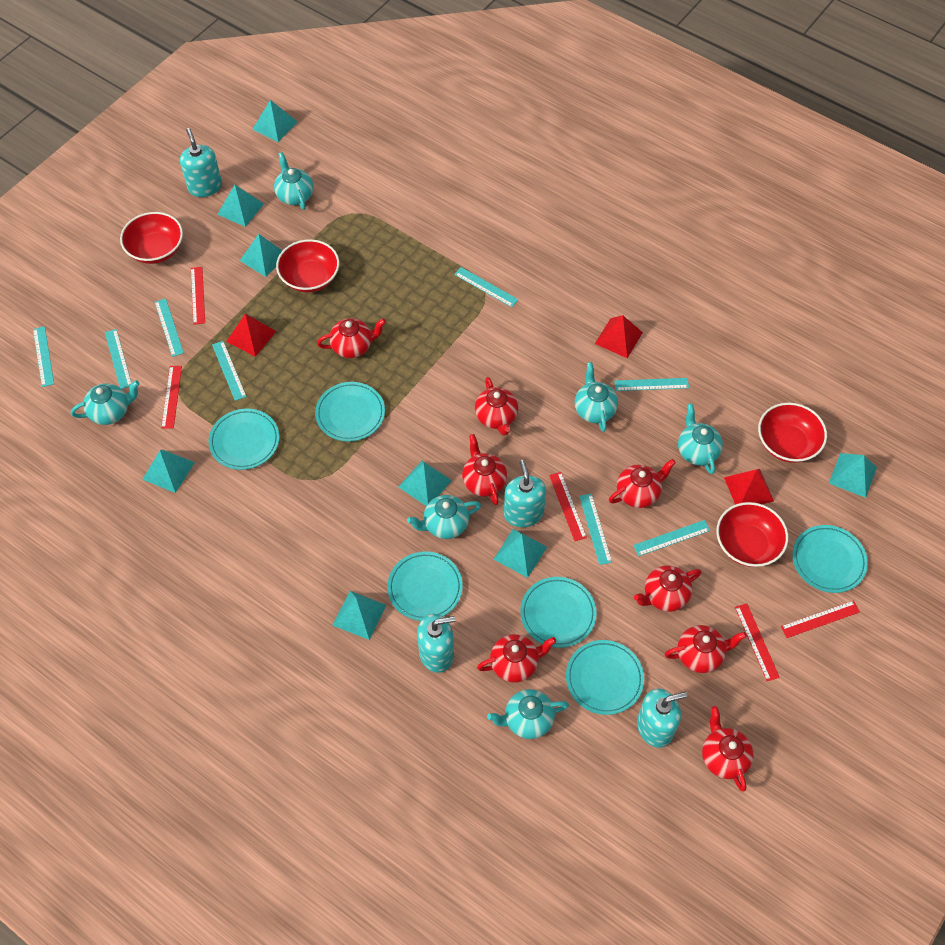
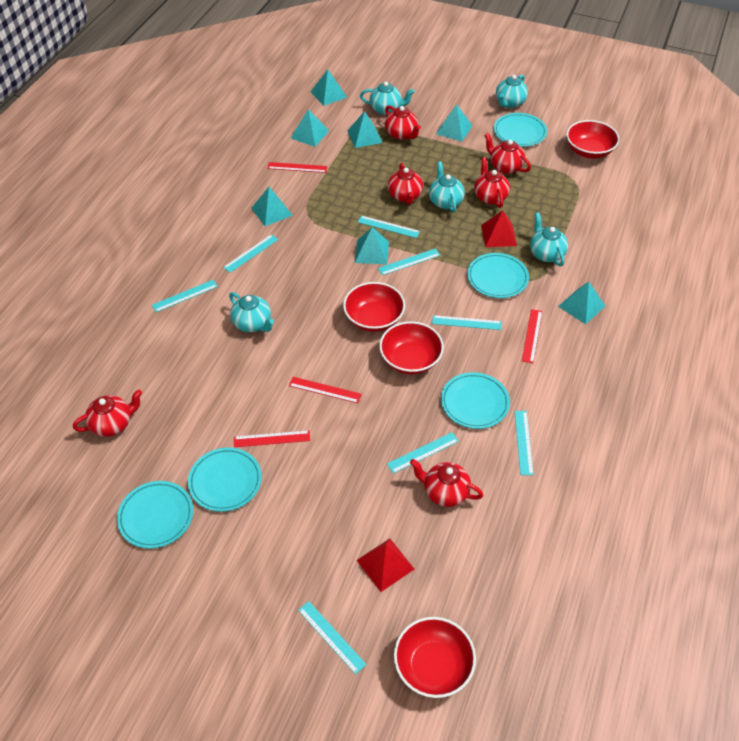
red pyramid: 3 -> 2
red ruler: 5 -> 4
red teapot: 8 -> 6
turquoise plate: 6 -> 5
turquoise pyramid: 8 -> 7
turquoise soap dispenser: 4 -> 0
turquoise teapot: 6 -> 5

